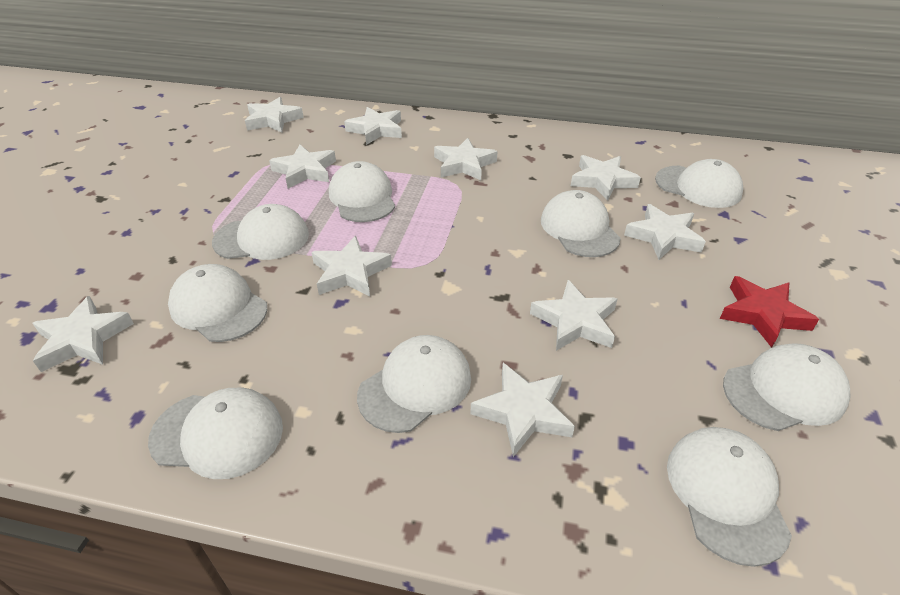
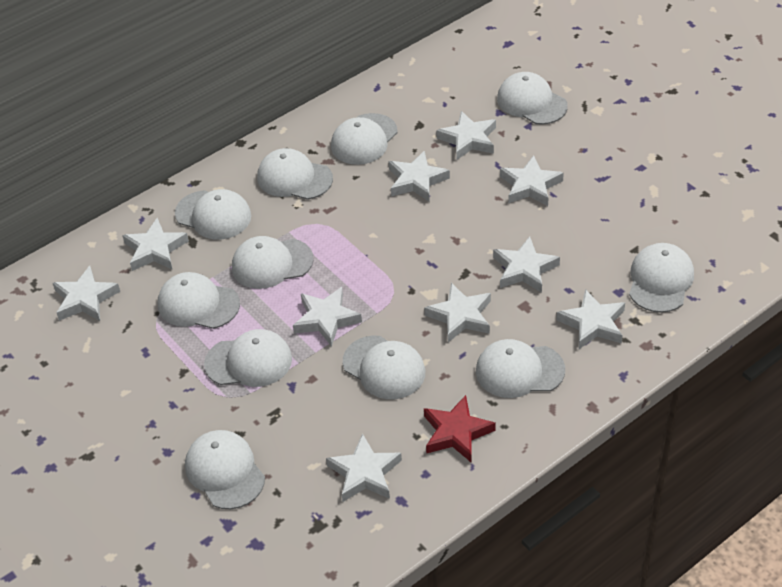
white cap: 9 -> 11

